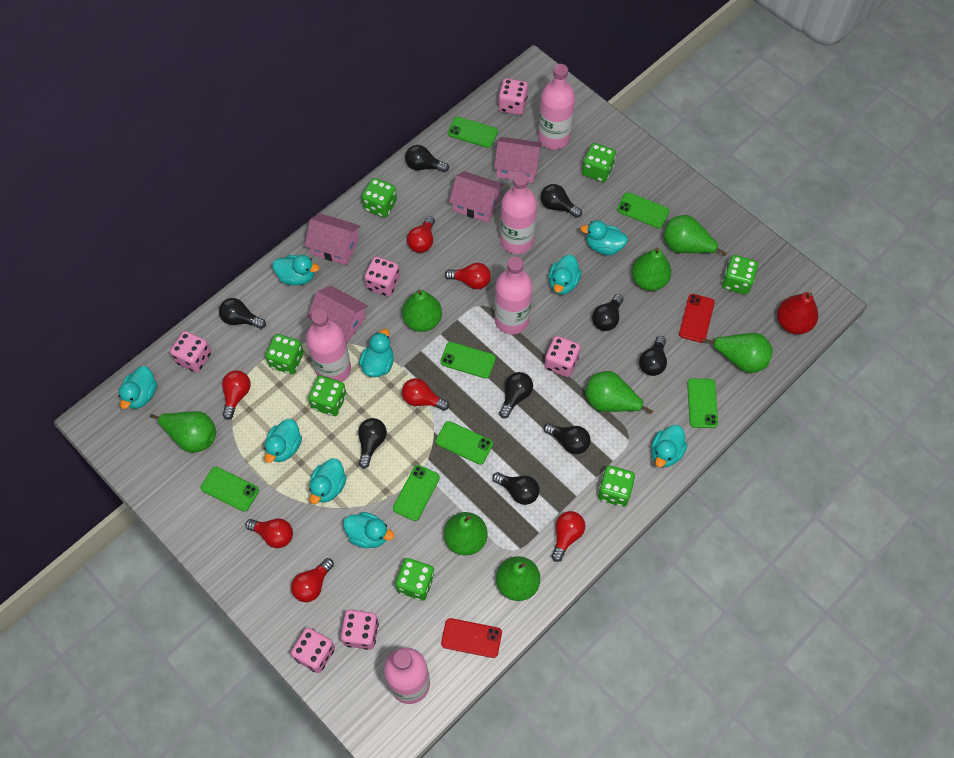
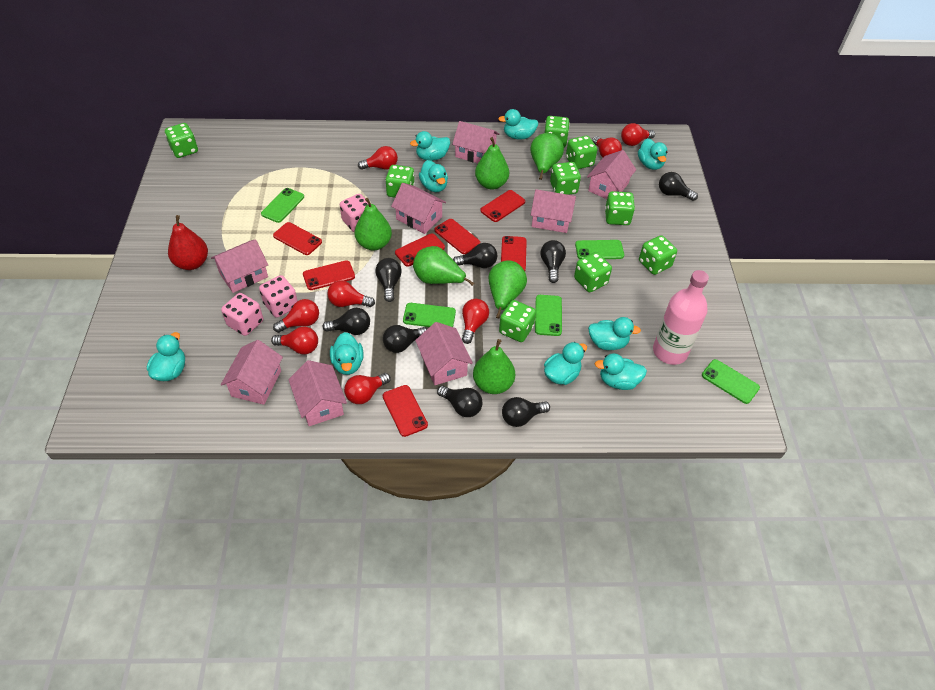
black light bulb: 9 -> 8
green dice: 7 -> 9
green pear: 8 -> 6
green phone: 7 -> 5
pink bottle: 5 -> 1
pink dice: 6 -> 3
pink house: 4 -> 8
red light bulb: 7 -> 8
red phone: 2 -> 7

